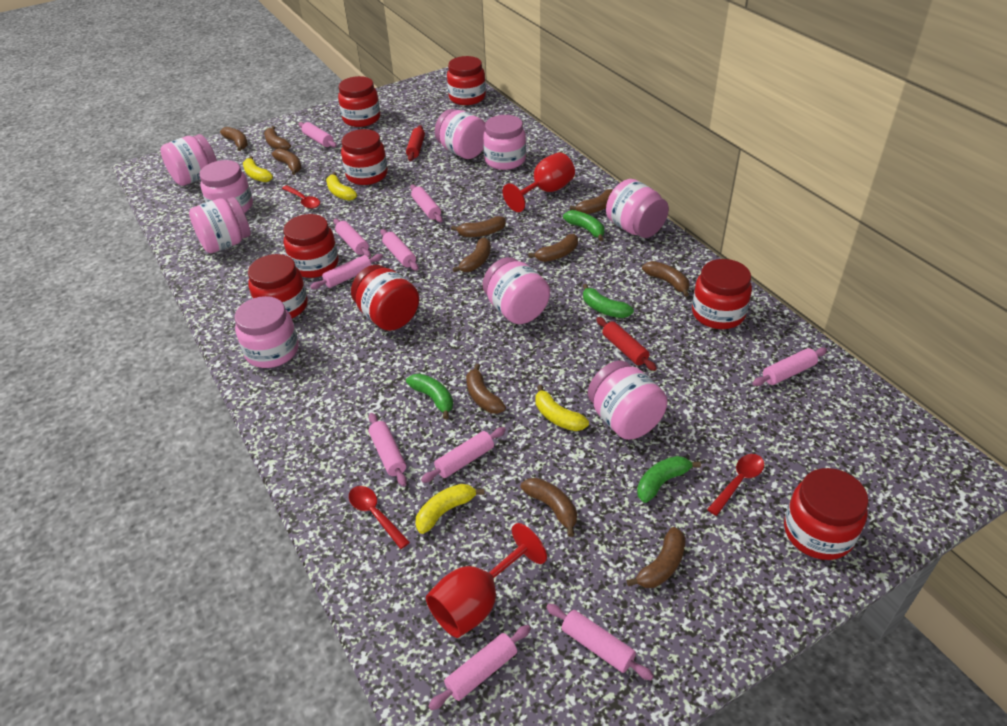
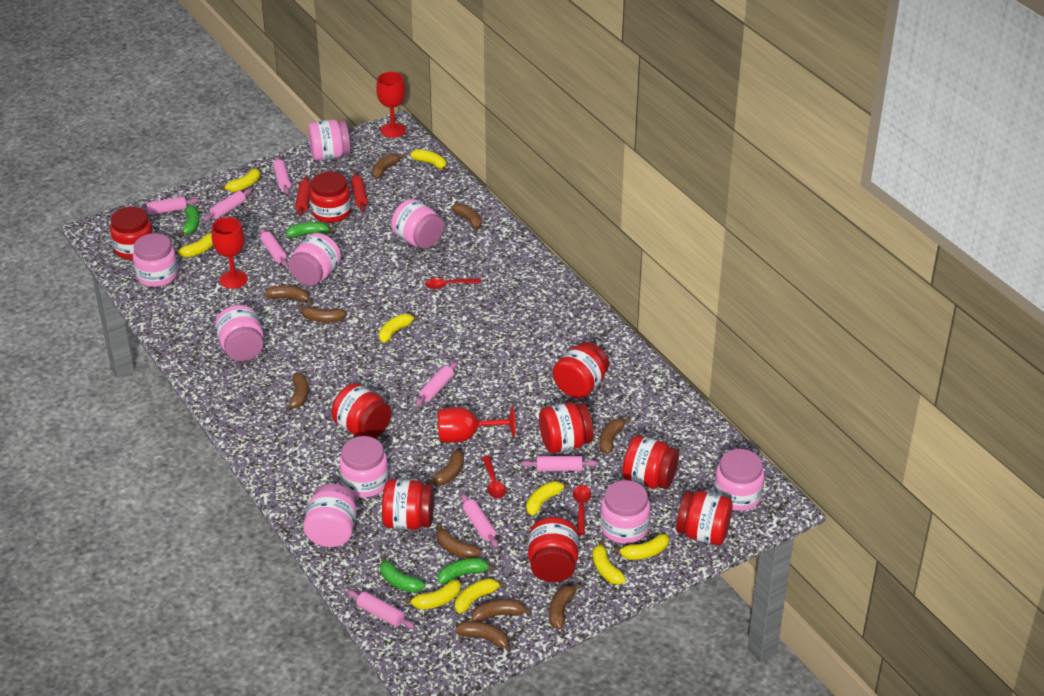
pink rolling pin: 10 -> 8
red goblet: 2 -> 3
red jar: 8 -> 9
yellow banana: 4 -> 9

